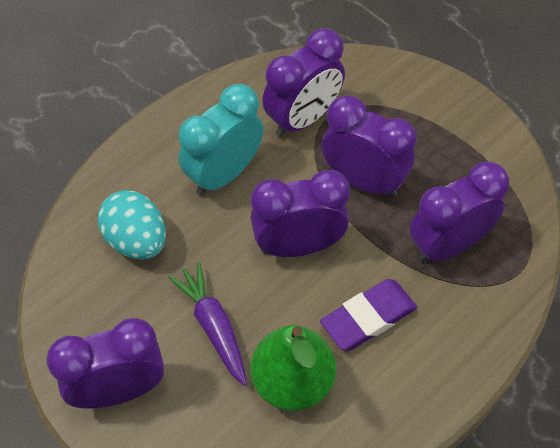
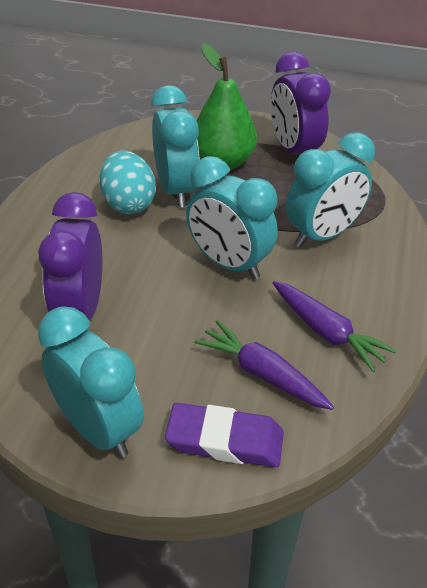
purple carrot: 1 -> 2
purple clock: 5 -> 2
turquoise clock: 1 -> 4

